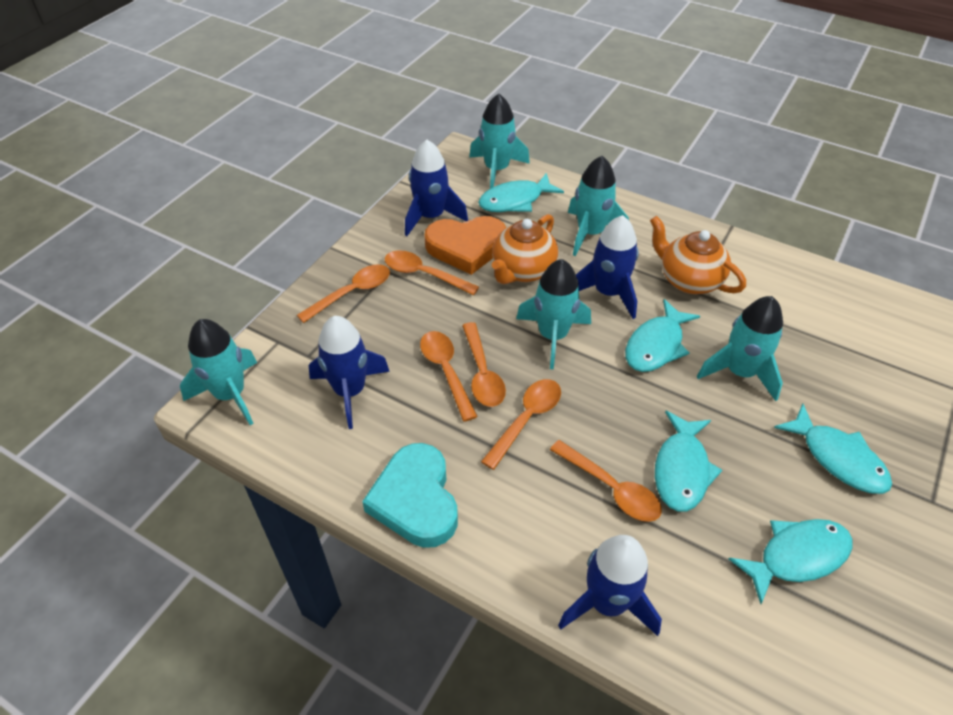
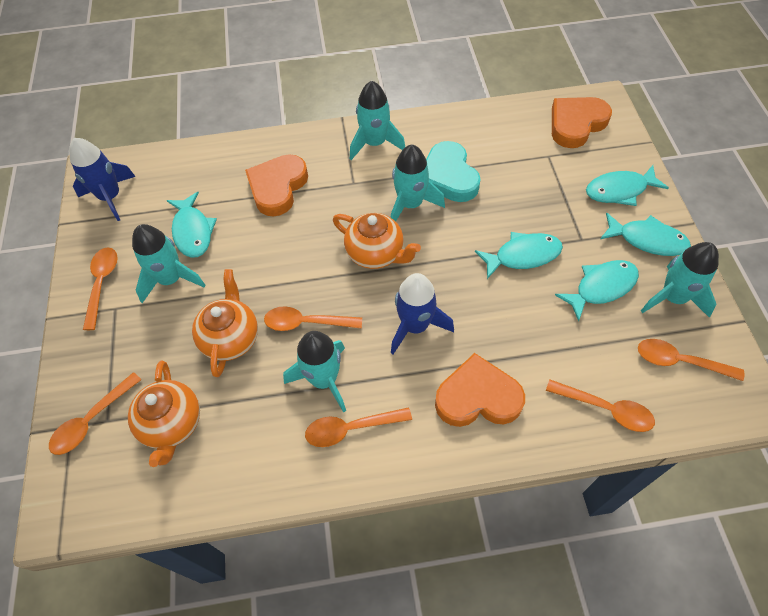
blue rocket: 4 -> 2
orange heart: 1 -> 3
orange teapot: 2 -> 3

